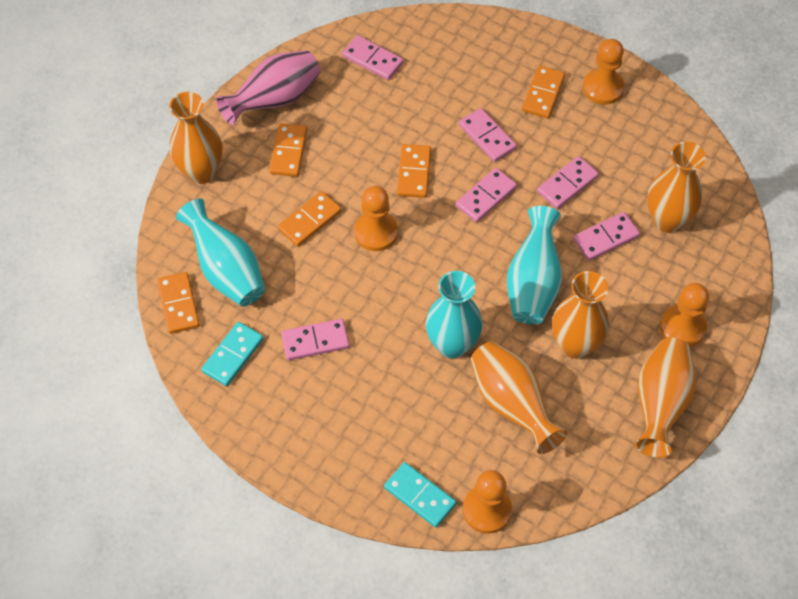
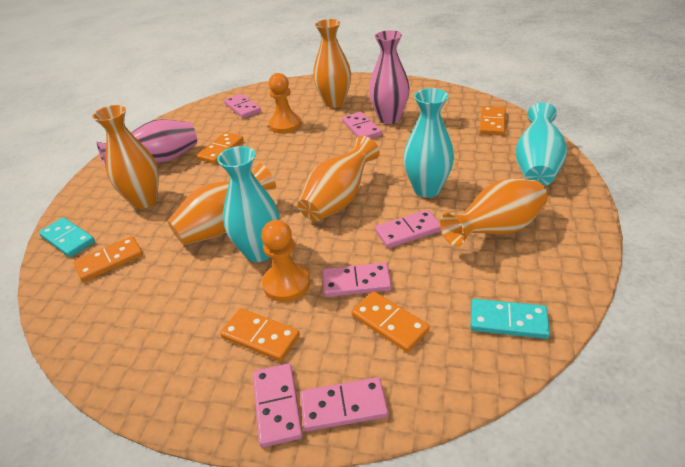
orange pawn: 4 -> 2
pink vase: 1 -> 2

